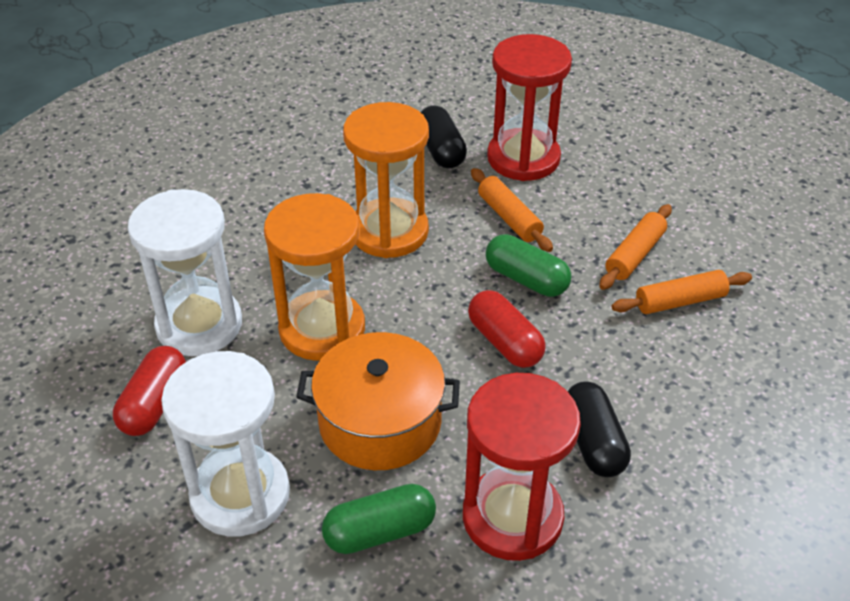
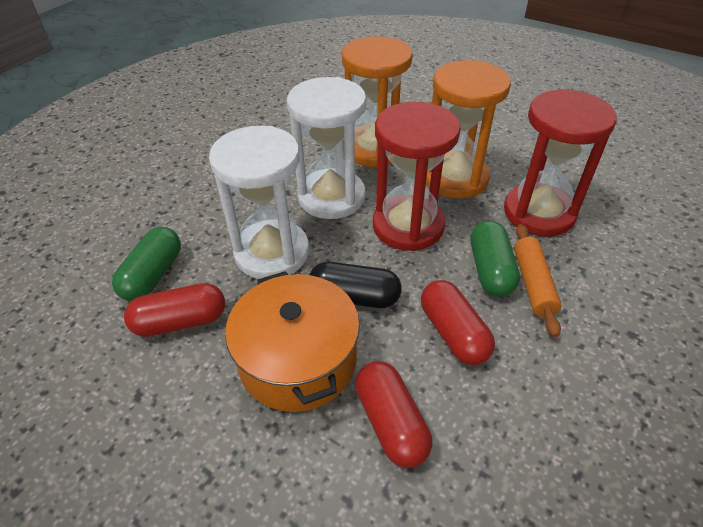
black capsule: 2 -> 1
orange rolling pin: 3 -> 1
red capsule: 2 -> 3

